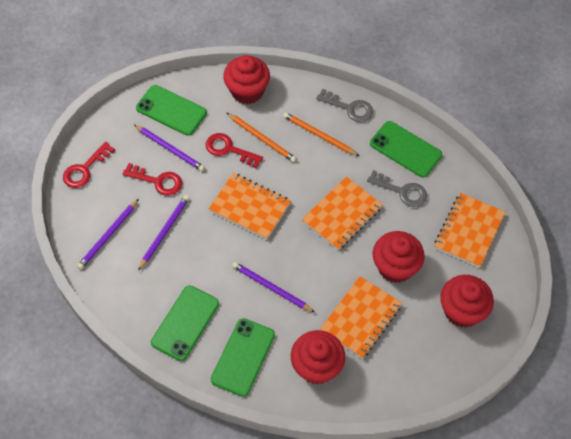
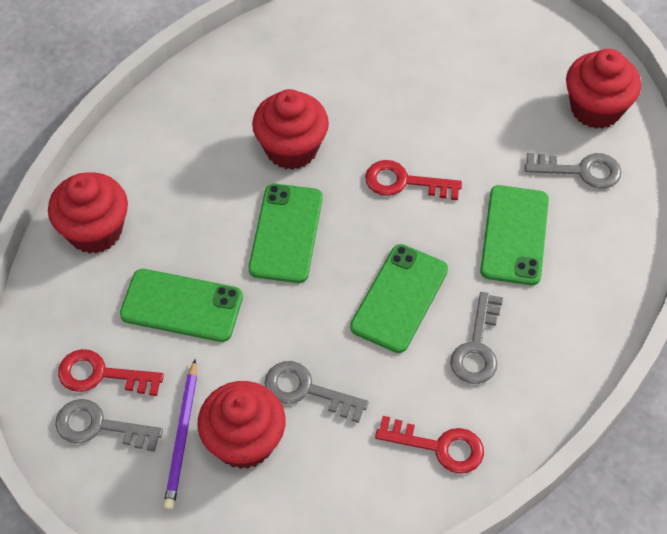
grey key: 2 -> 4
orange notebook: 4 -> 0
orange pencil: 2 -> 0
purple pencil: 4 -> 1

